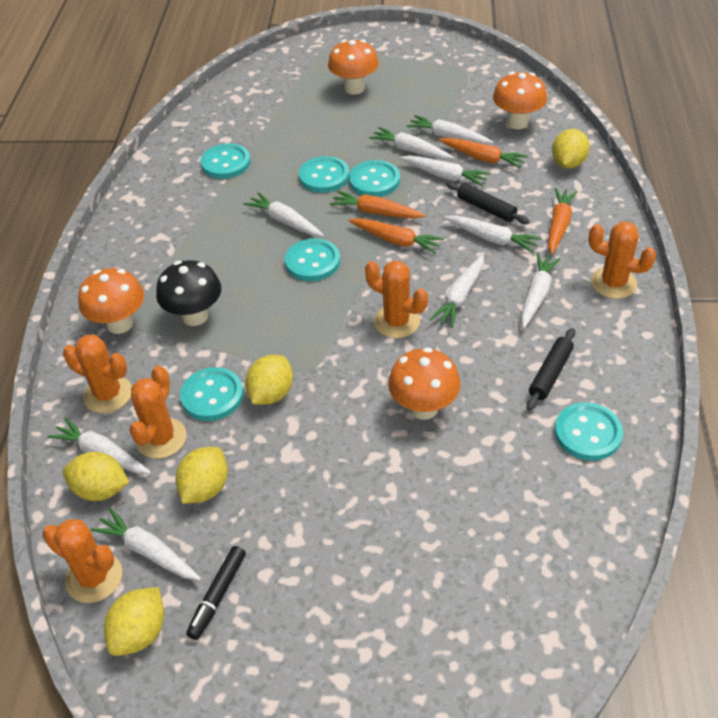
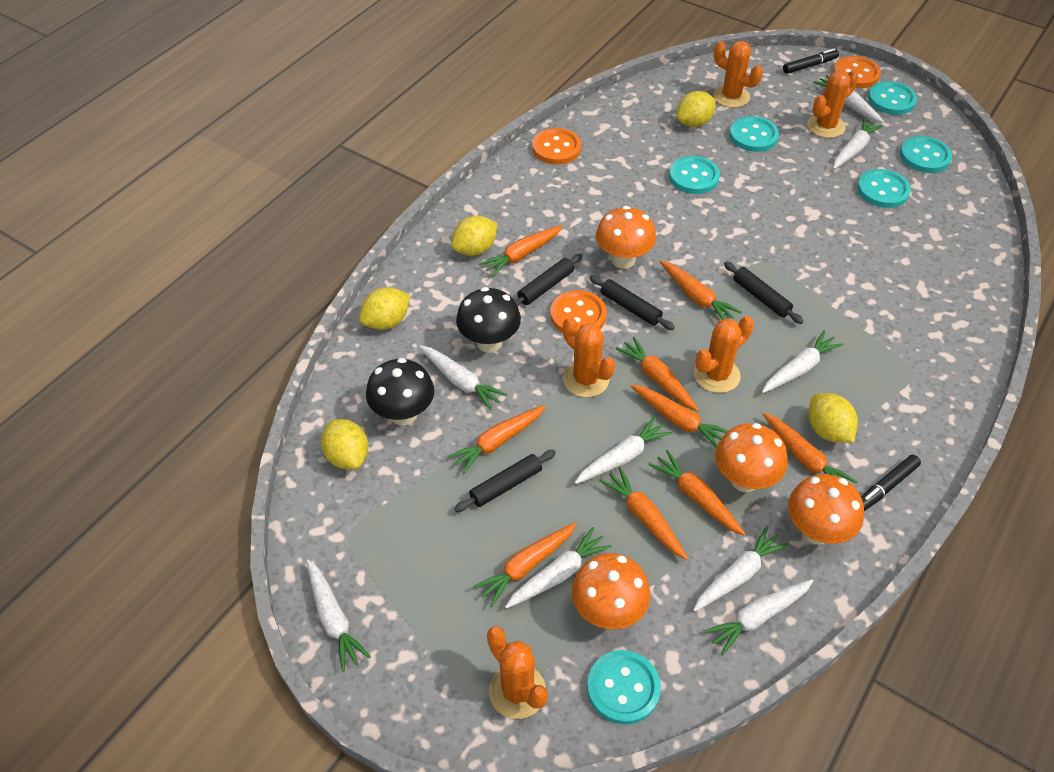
black marker: 1 -> 2
black mushroom: 1 -> 2
black rolling pin: 2 -> 4
orange button: 0 -> 3
orange carrot: 4 -> 9

